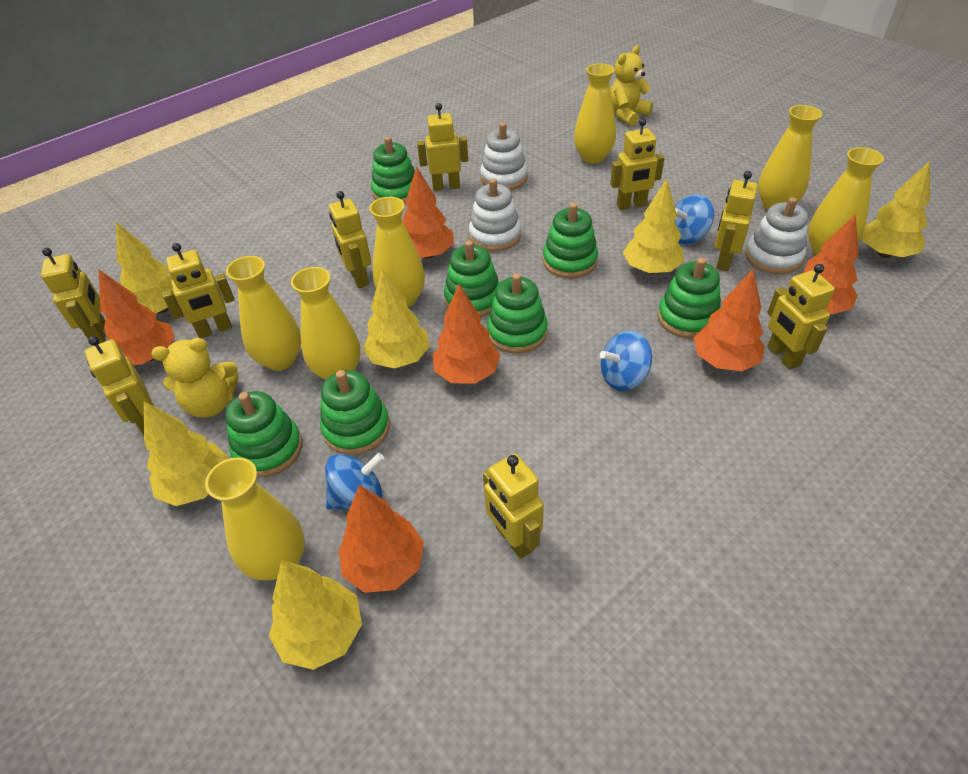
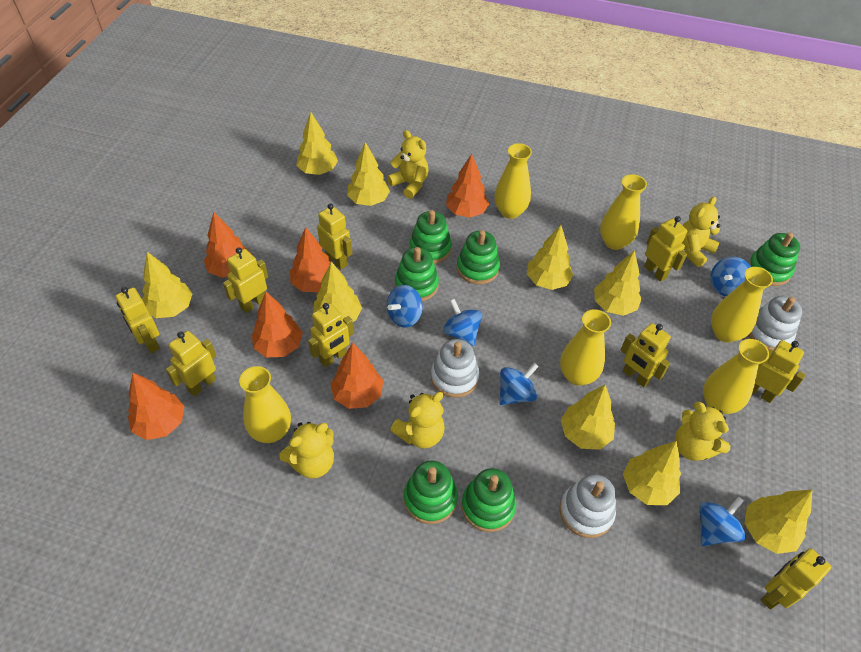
blue spinning top: 3 -> 5
green stacking toy: 7 -> 6
yellow teddy bear: 2 -> 5
yellow tree: 6 -> 9
yellow vase: 7 -> 6

